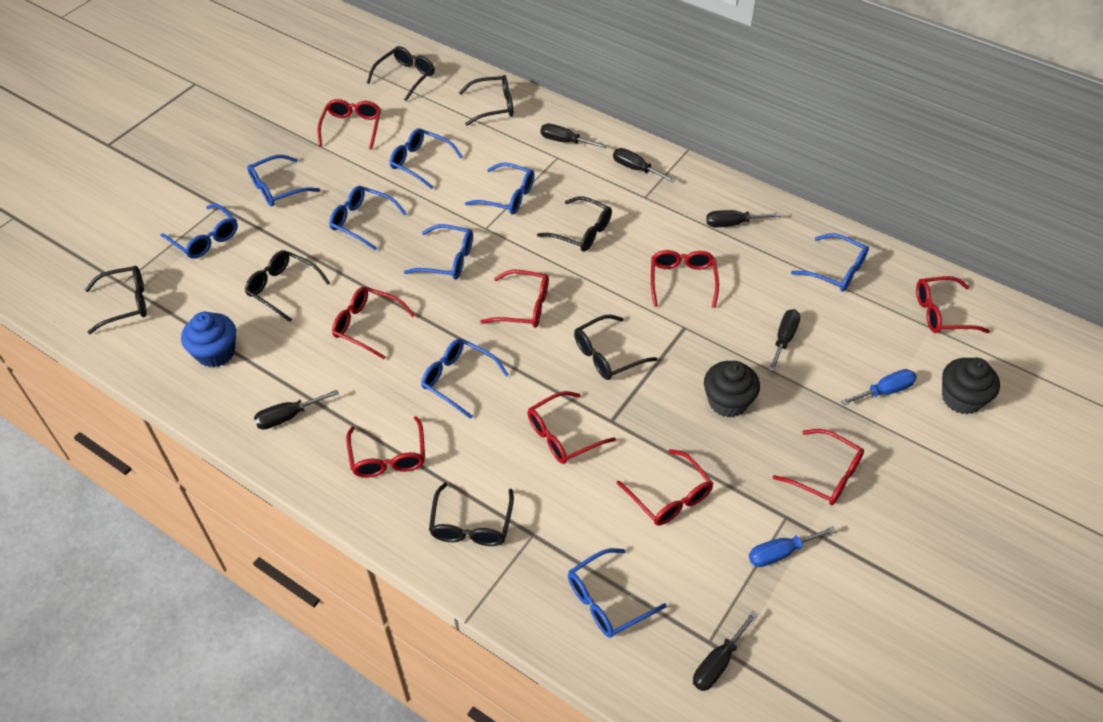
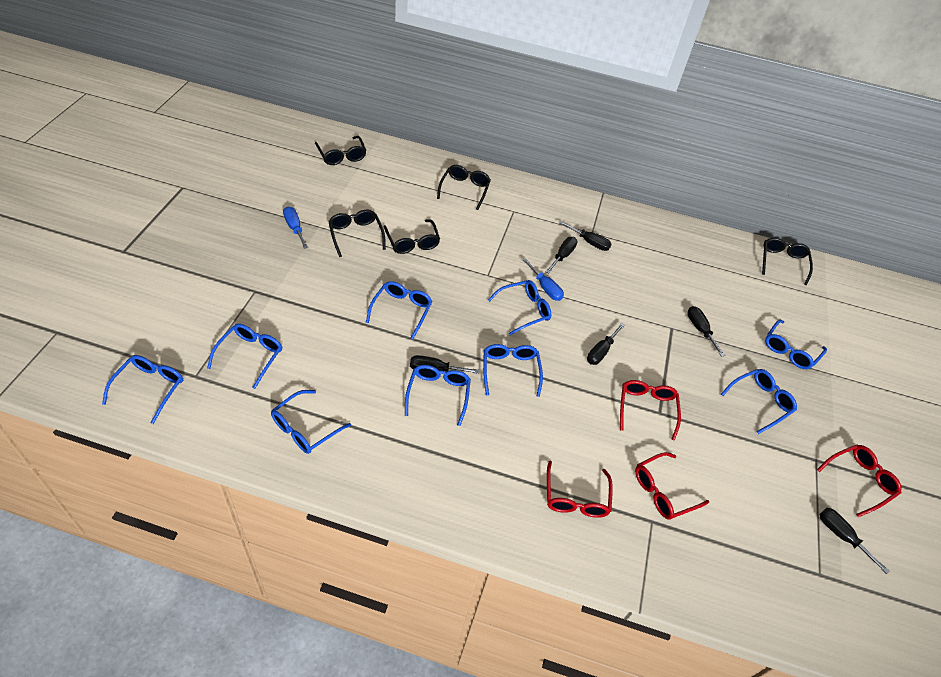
black cupcake: 2 -> 0
black glasses: 7 -> 5
blue cupcake: 1 -> 0
red glasses: 9 -> 4

